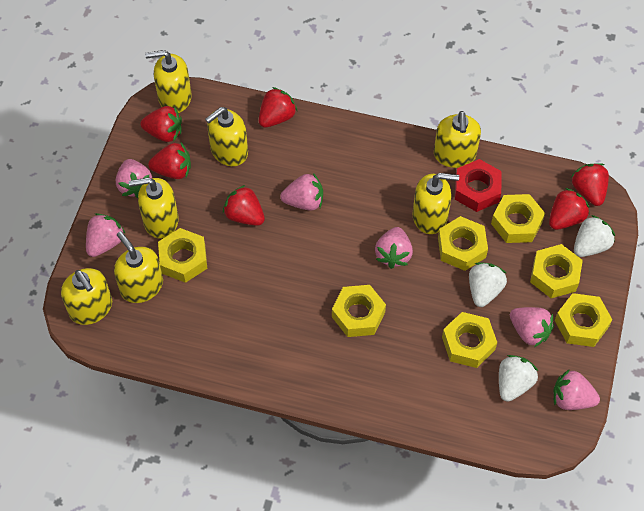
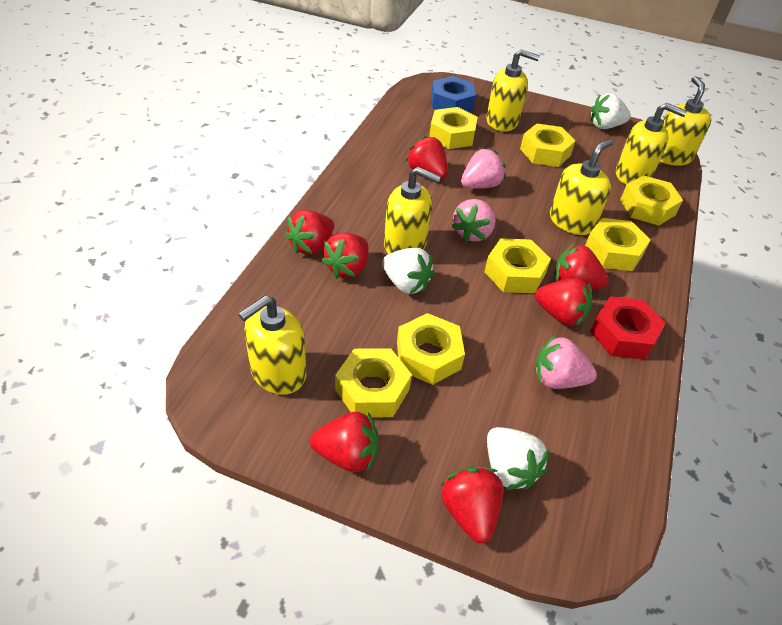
blue nut: 0 -> 1
pink strawberry: 6 -> 3
red strawberry: 6 -> 7
yellow soap dispenser: 7 -> 6

